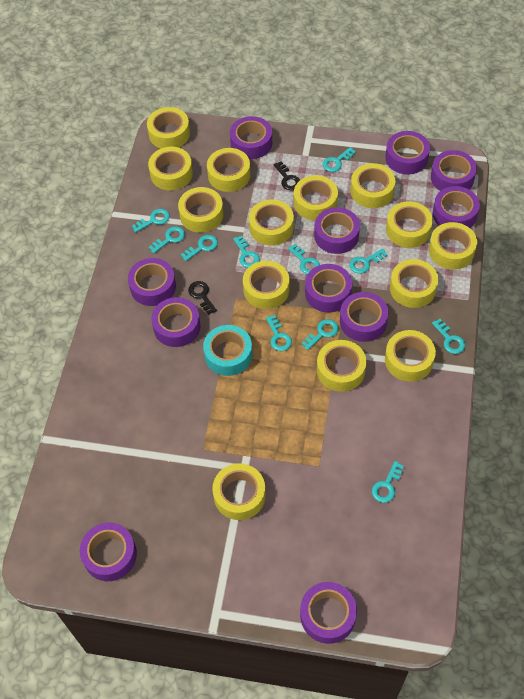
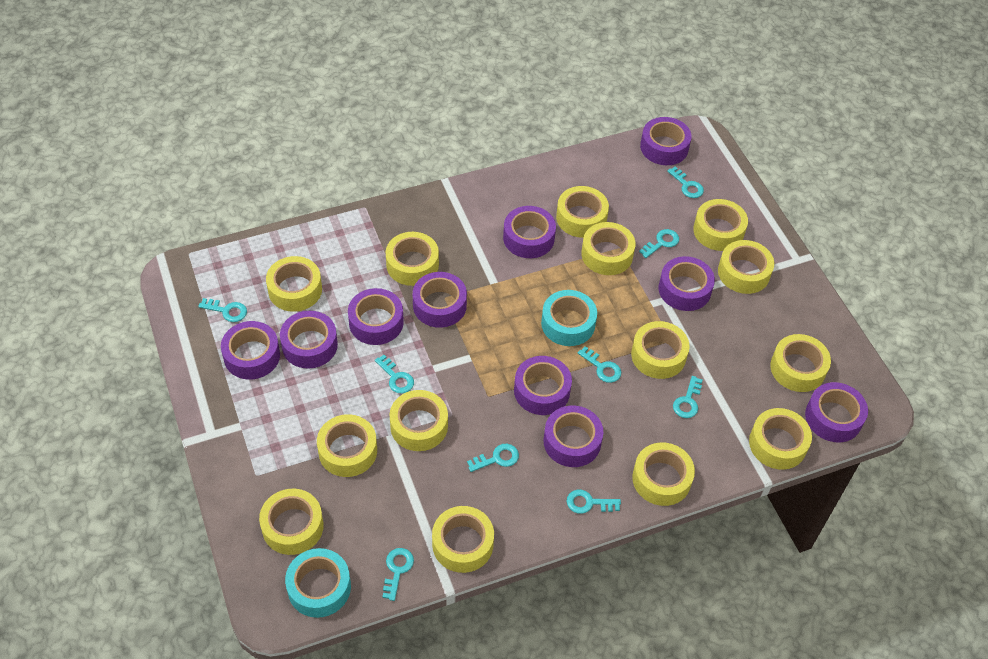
black key: 2 -> 0
purple tape: 11 -> 10
turquoise key: 11 -> 9
turquoise tape: 1 -> 2

